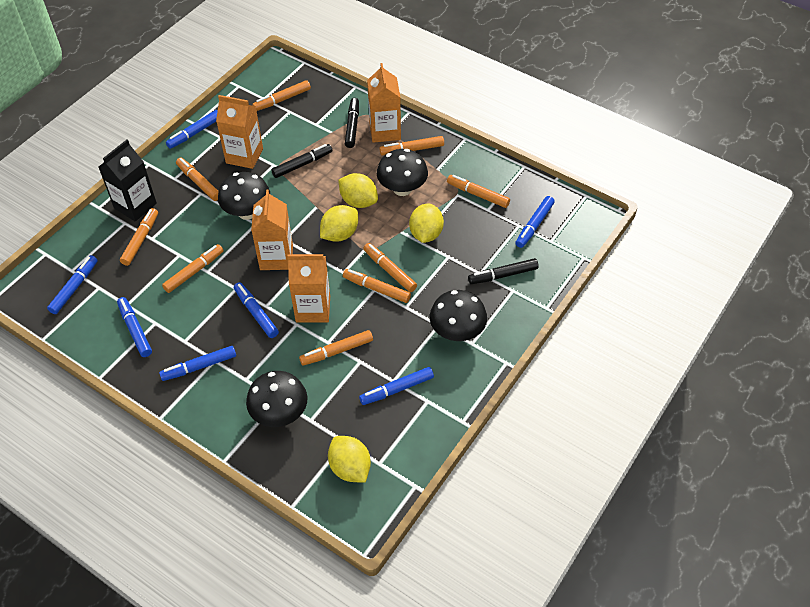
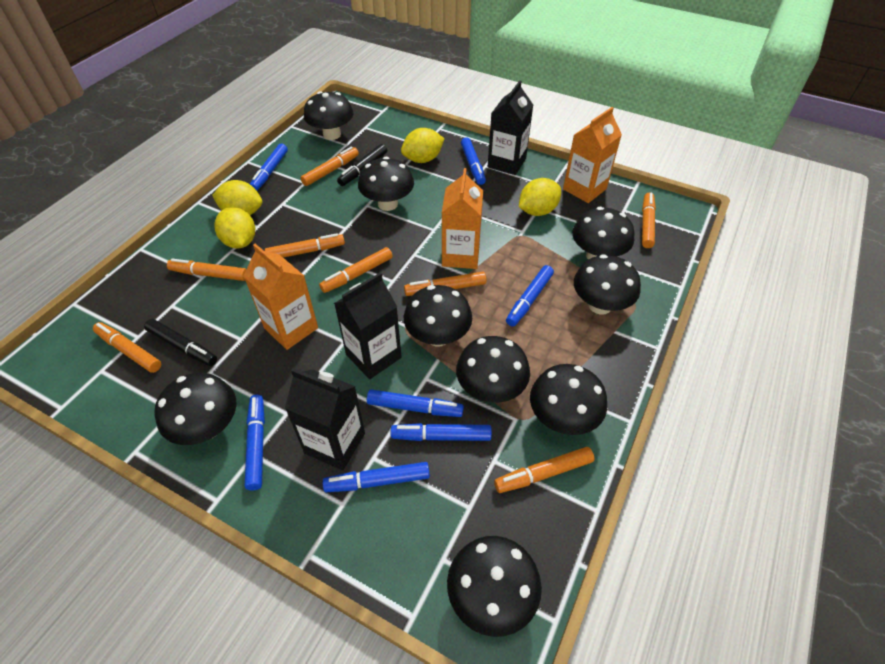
black carton: 1 -> 3
black marker: 3 -> 2
black mushroom: 4 -> 9
orange carton: 4 -> 3
orange marker: 9 -> 8

